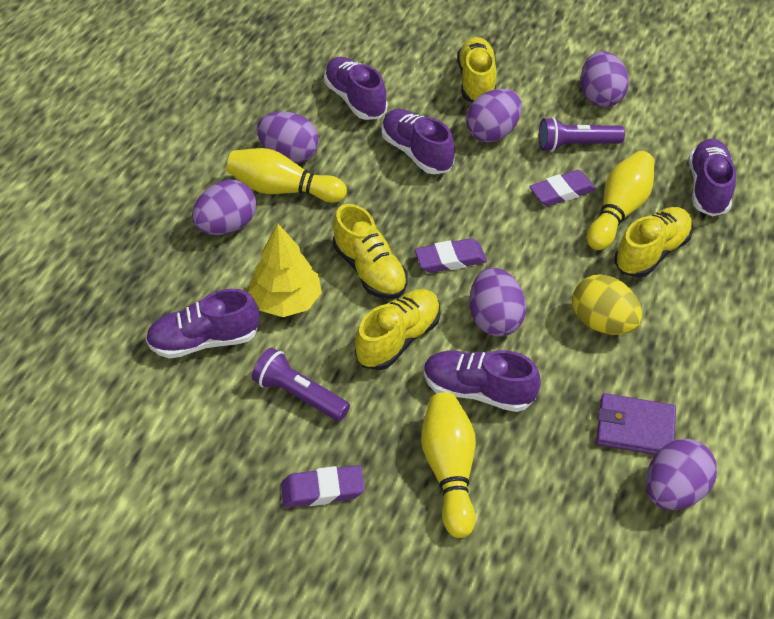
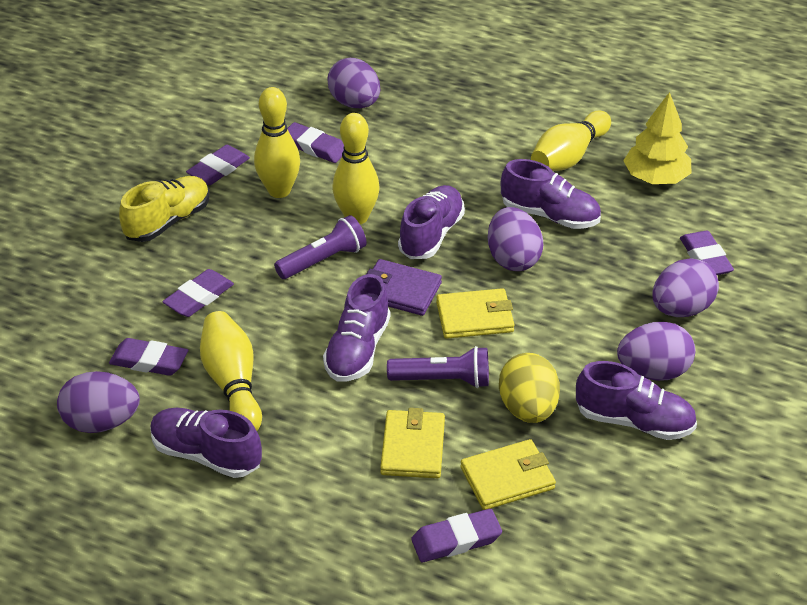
purple egg: 6 -> 5
purple eraser: 3 -> 6
yellow bowling pin: 3 -> 4
yellow shoe: 4 -> 1
yellow wallet: 0 -> 3

